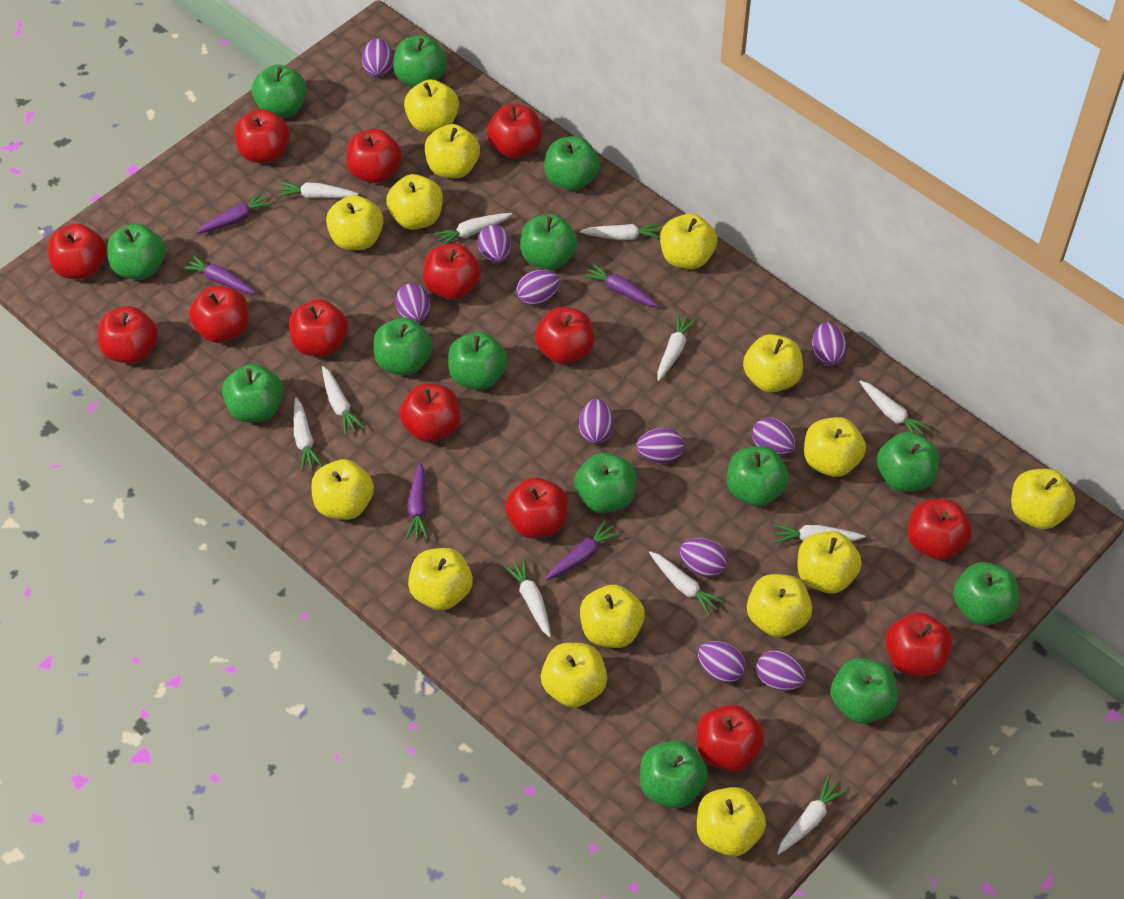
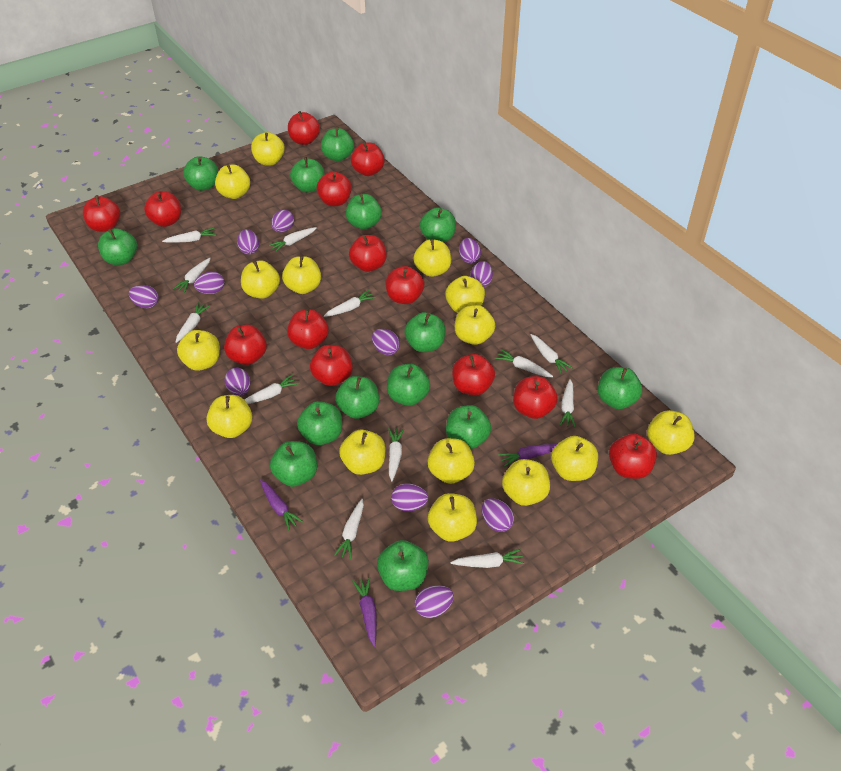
purple carrot: 5 -> 3
red apple: 14 -> 13
white carrot: 11 -> 12

